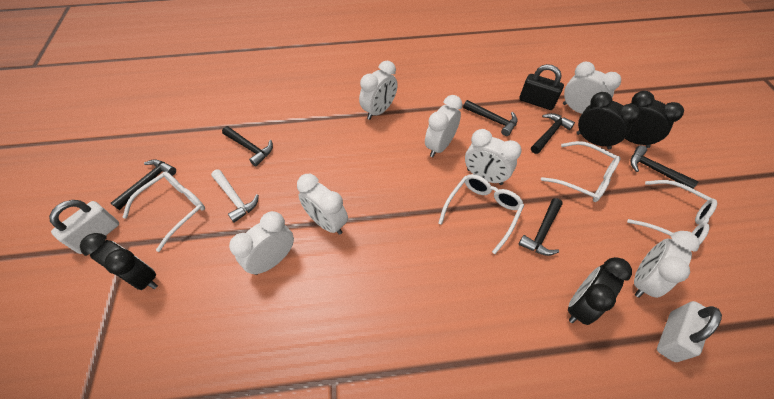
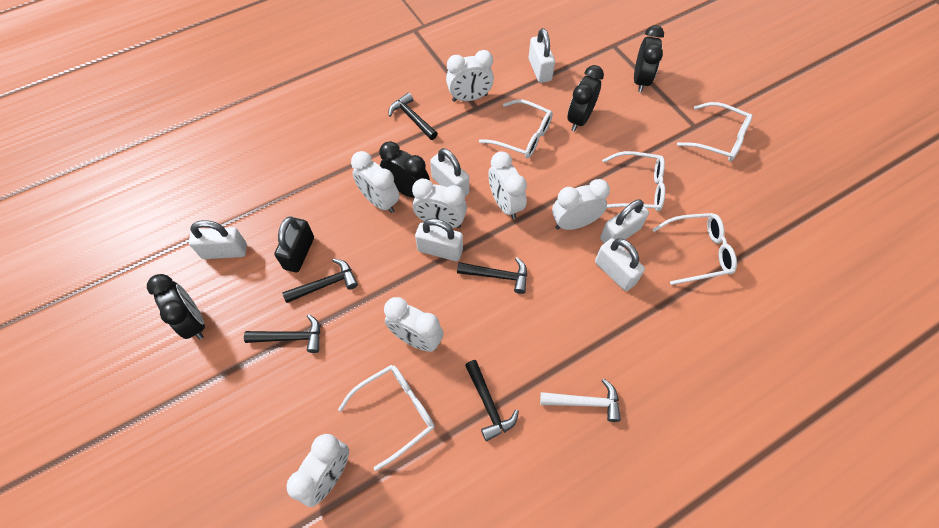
black hammer: 6 -> 5
white glasses: 4 -> 5
white padlock: 2 -> 6

